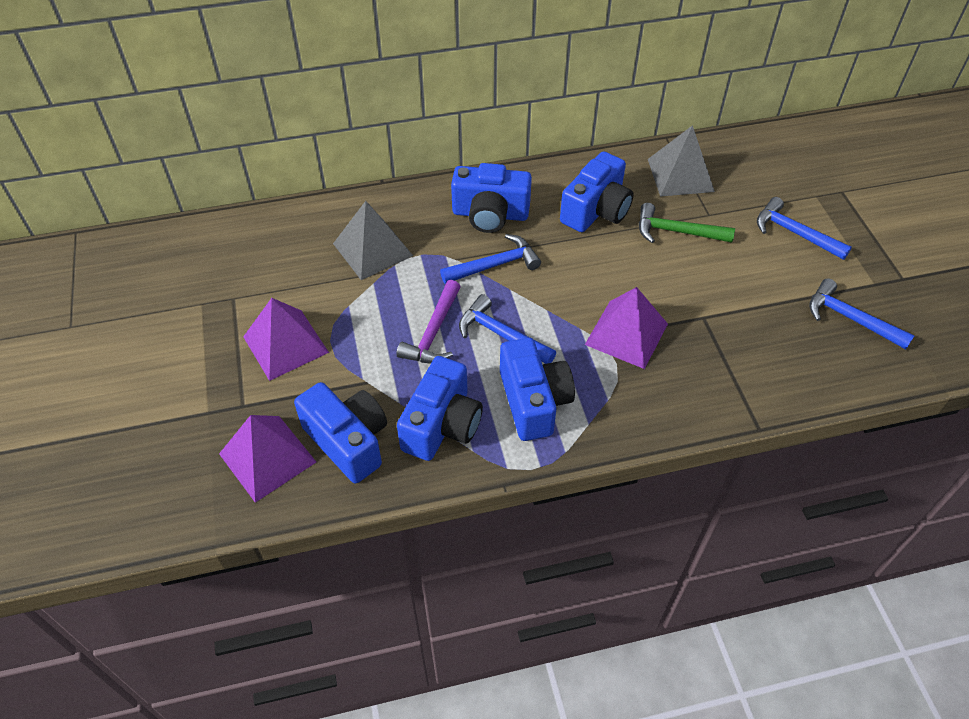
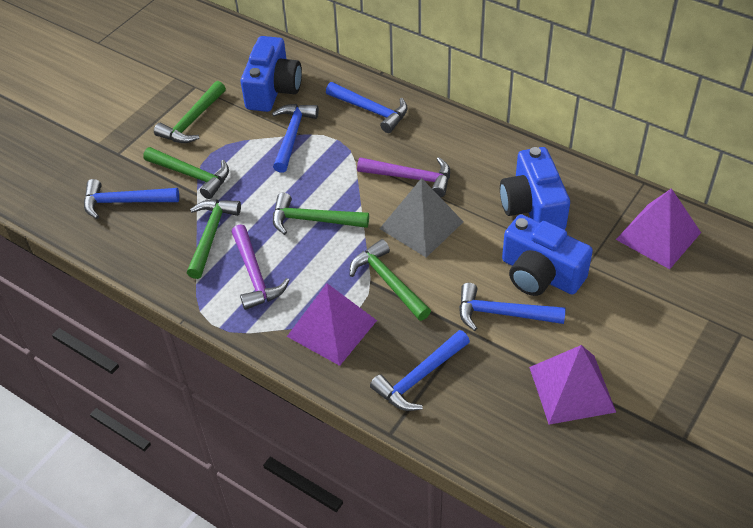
blue camera: 5 -> 3
blue hammer: 4 -> 5
green hammer: 1 -> 5
grey pyramid: 2 -> 1
purple hammer: 1 -> 2

